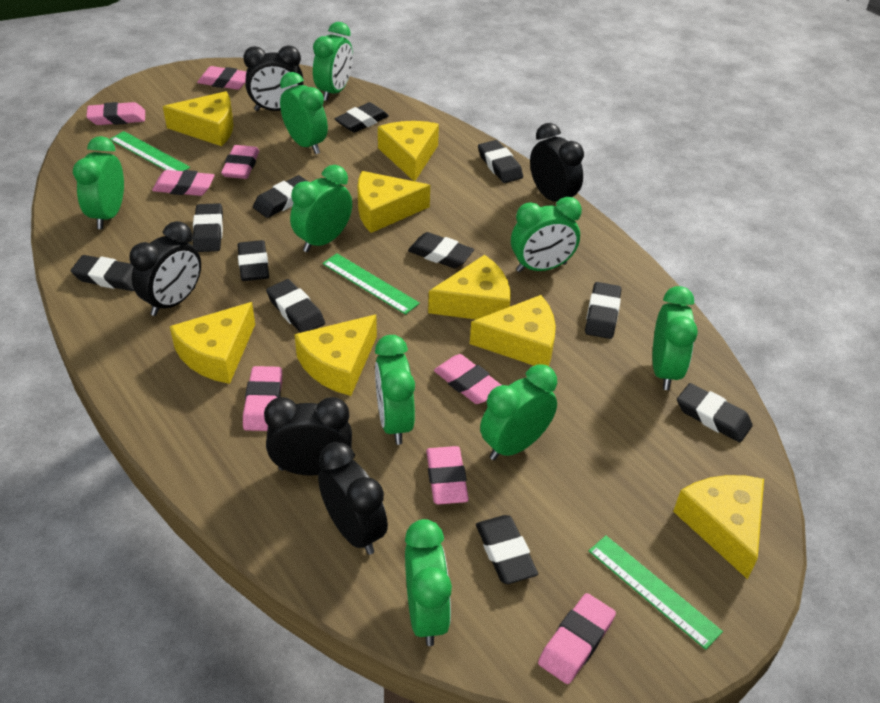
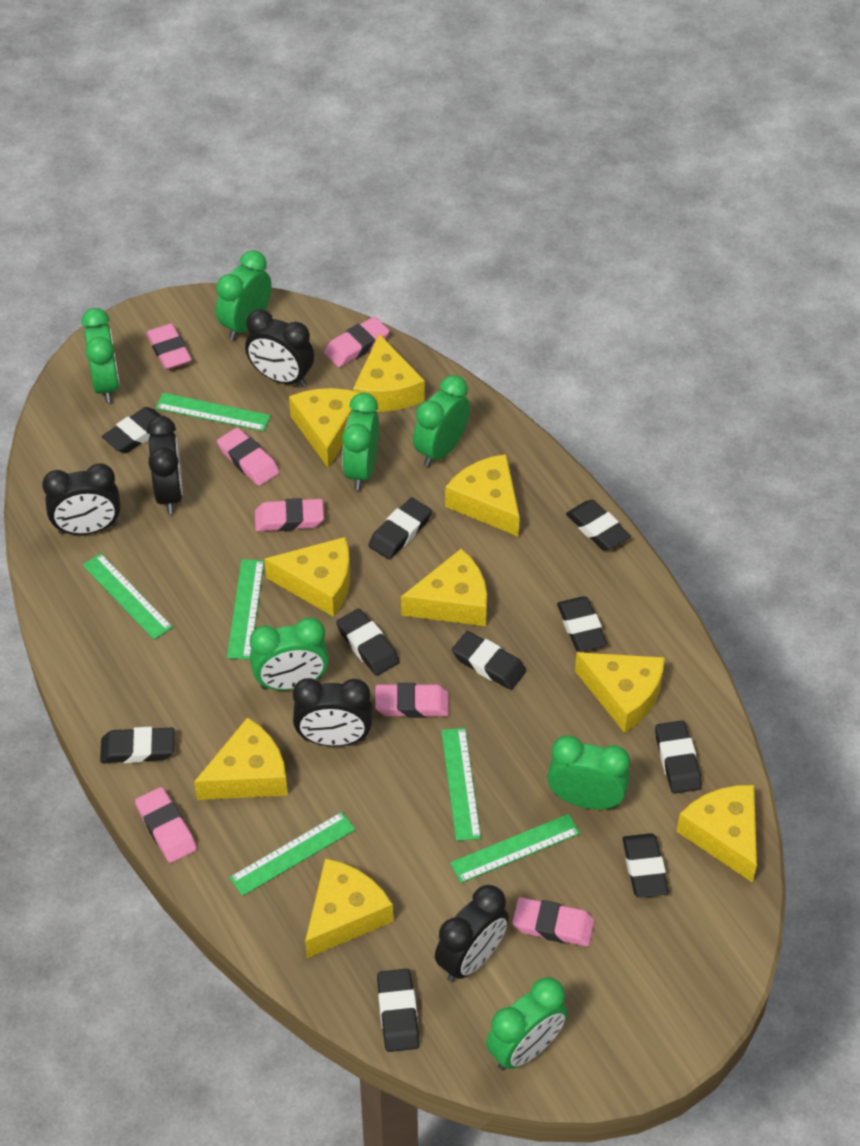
black eraser: 11 -> 10
green clock: 9 -> 7
green ruler: 3 -> 6
pink eraser: 8 -> 7
yellow cheese: 8 -> 9

